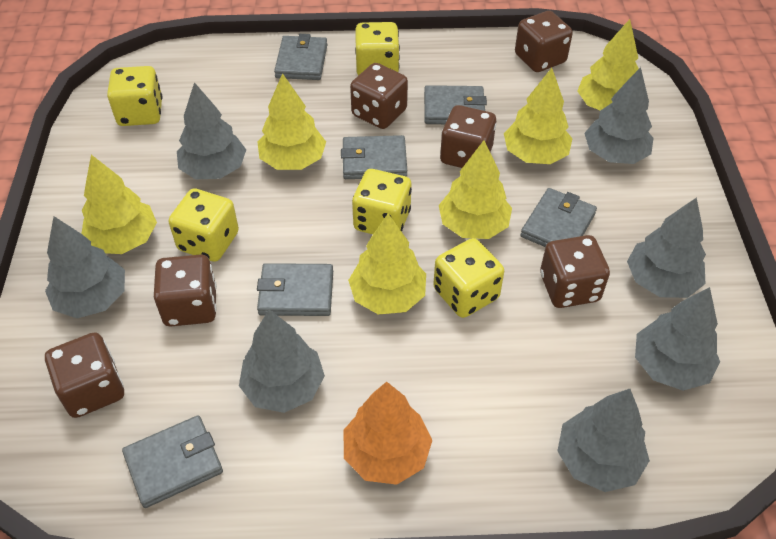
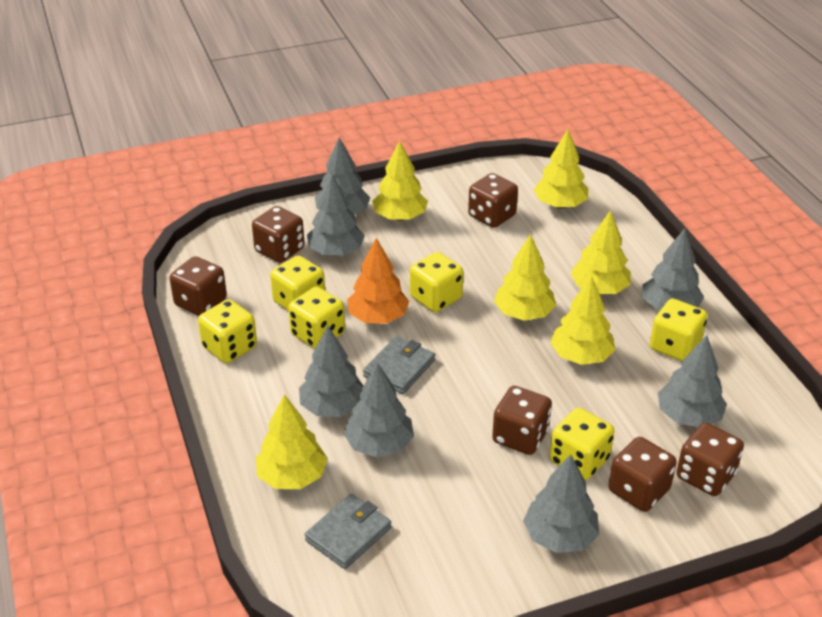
grey wallet: 6 -> 2
yellow dice: 5 -> 6

